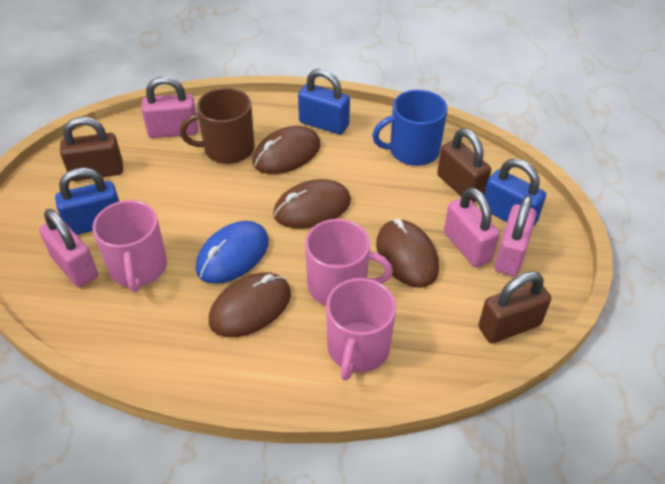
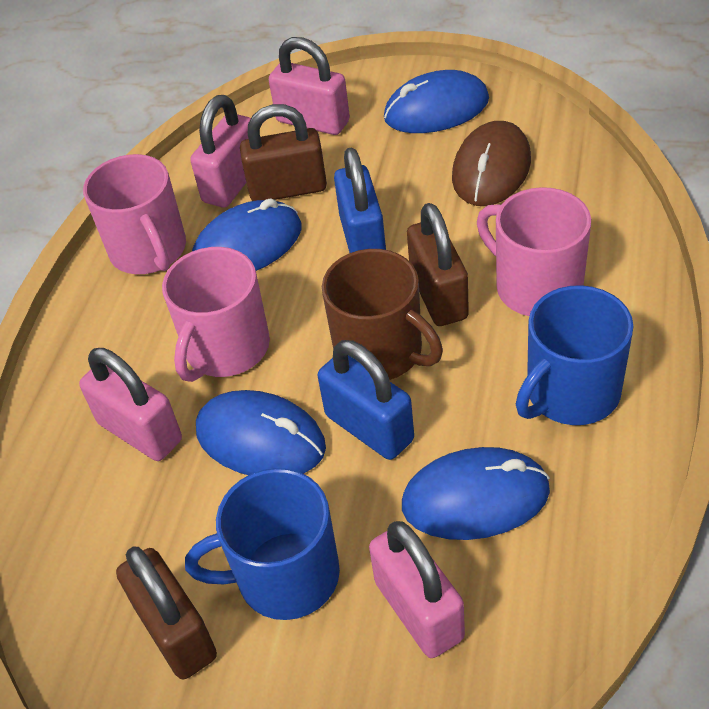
blue mouse: 1 -> 4
blue mug: 1 -> 2
blue padlock: 3 -> 2
brown mouse: 4 -> 1

